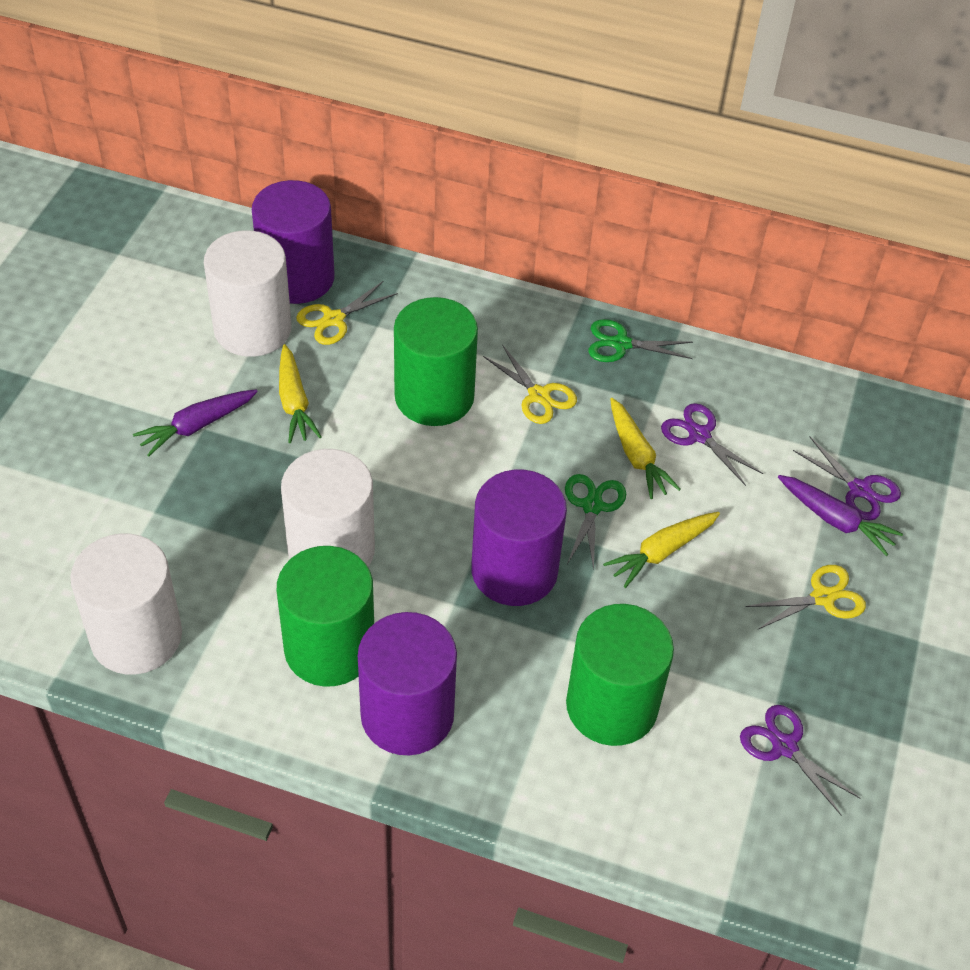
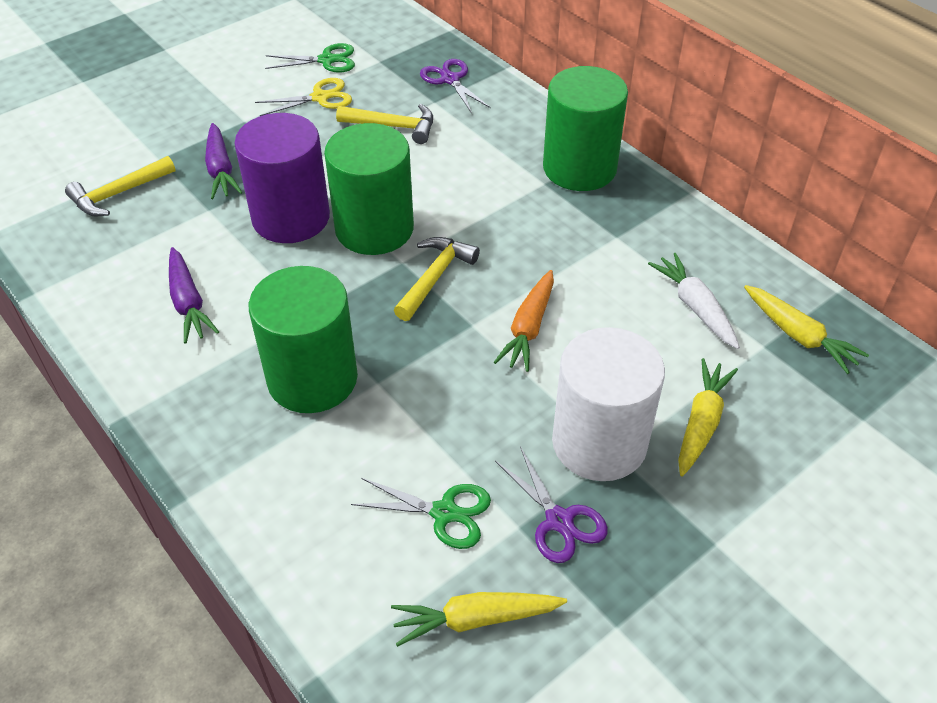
orange carrot: 0 -> 1
purple cylinder: 3 -> 1
purple scissors: 3 -> 2
white carrot: 0 -> 1
white cylinder: 3 -> 1
yellow hammer: 0 -> 3
yellow scissors: 3 -> 1

